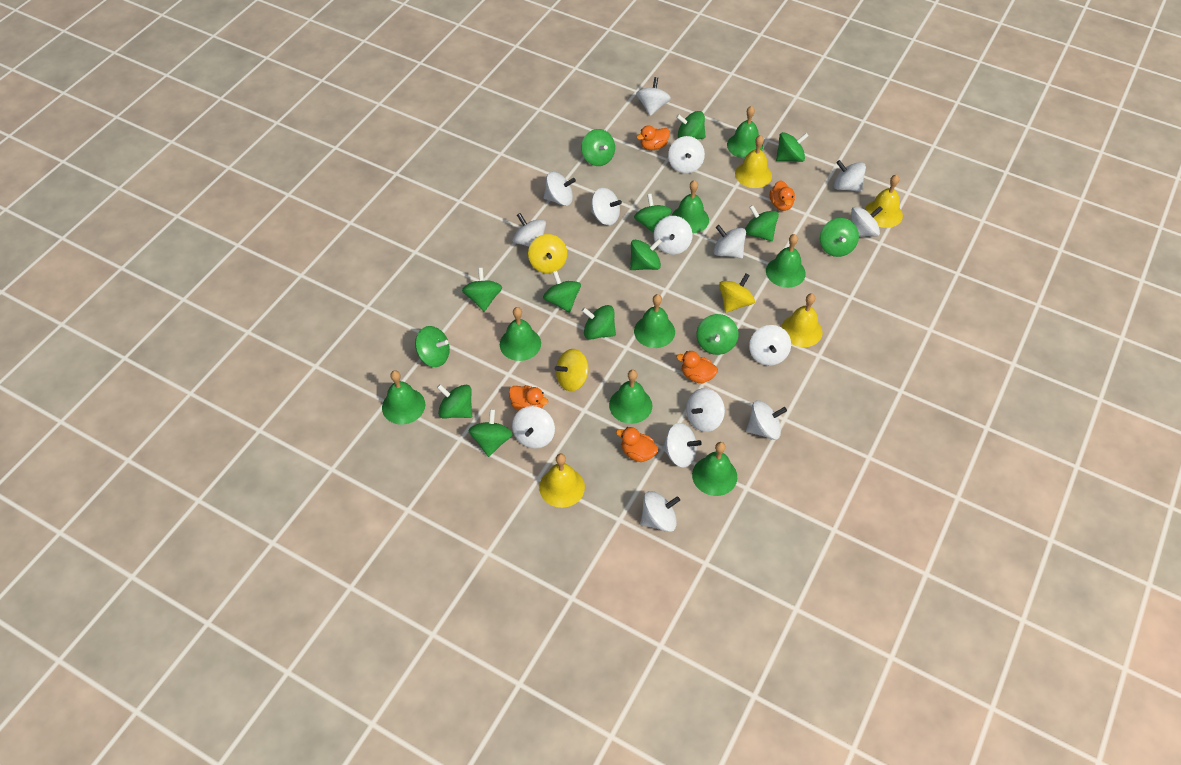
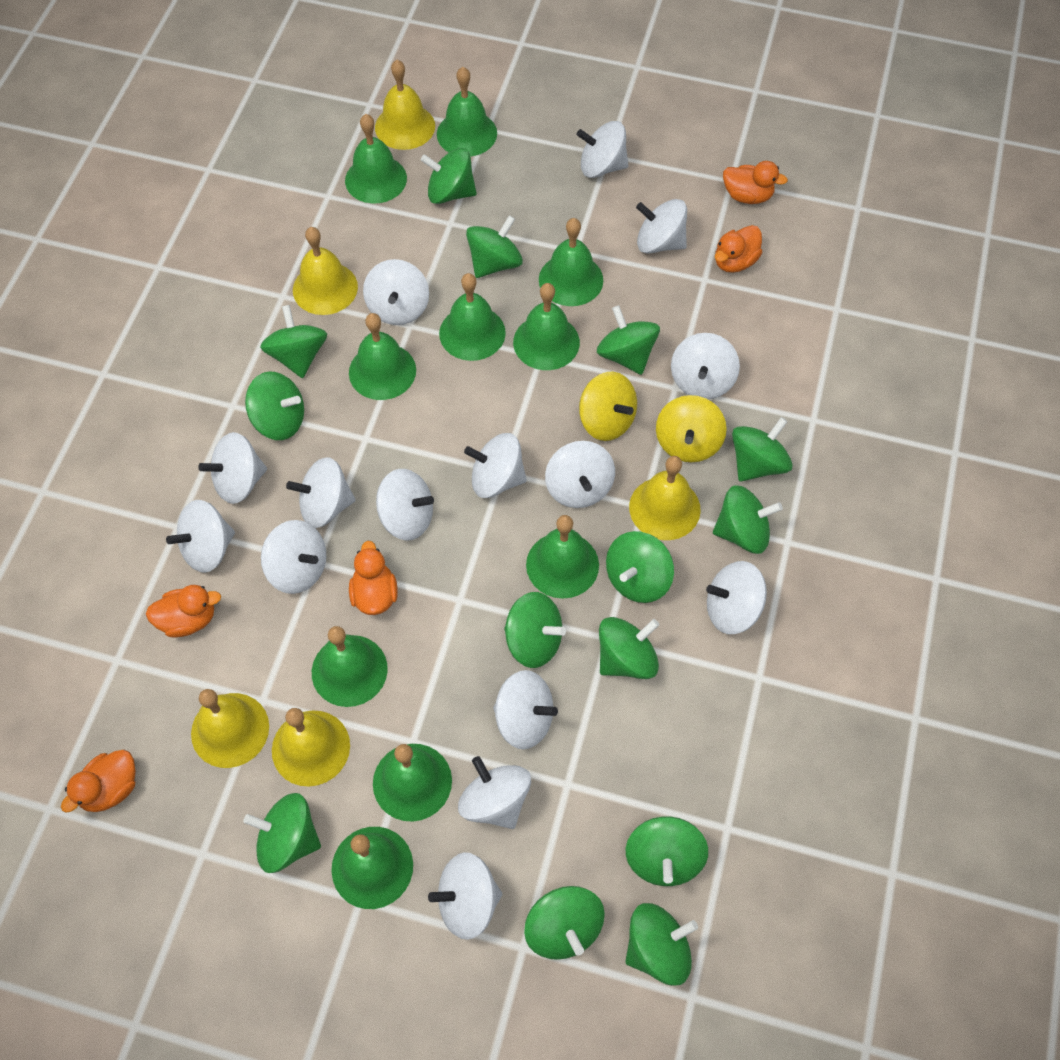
green bell: 8 -> 10
yellow bell: 4 -> 5
yellow spinning top: 3 -> 2

